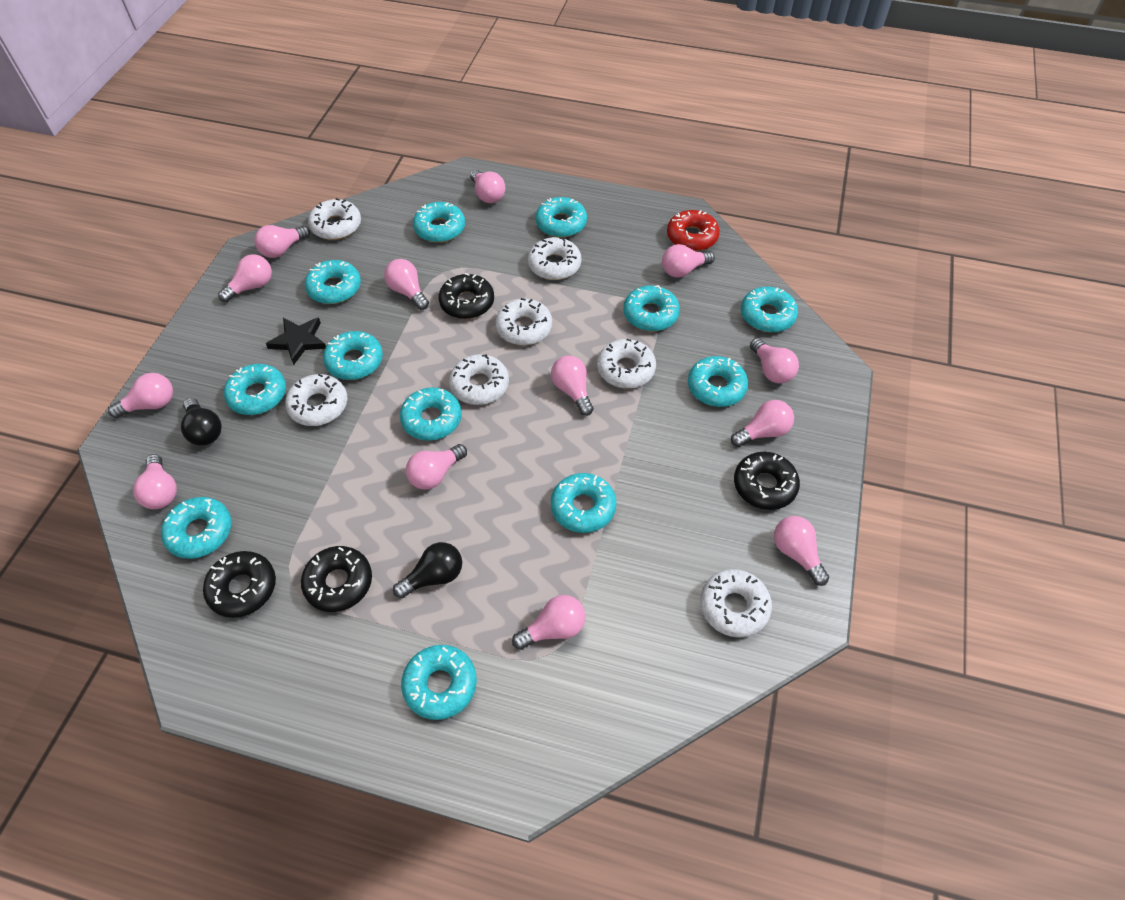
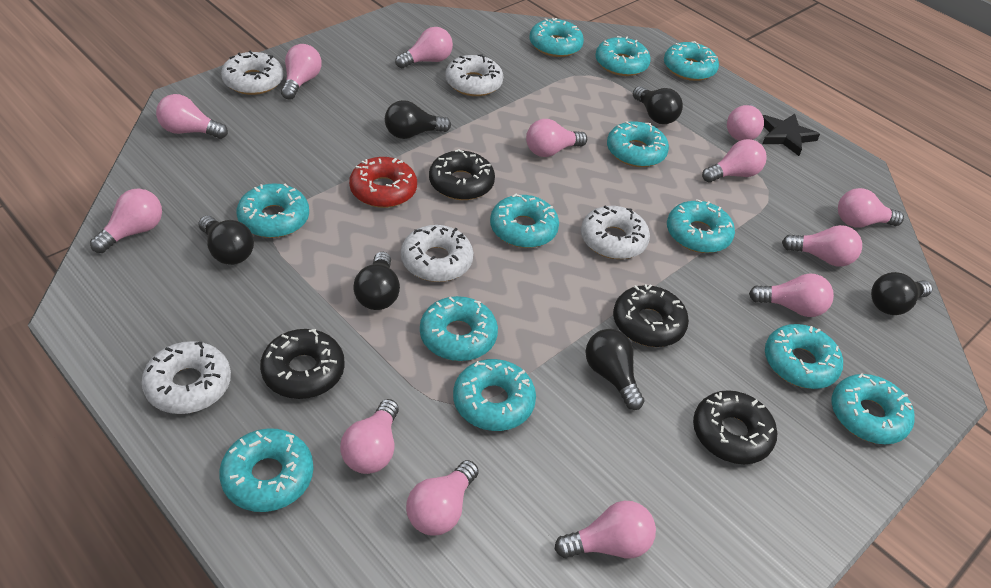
black light bulb: 2 -> 6
white donut: 7 -> 5

